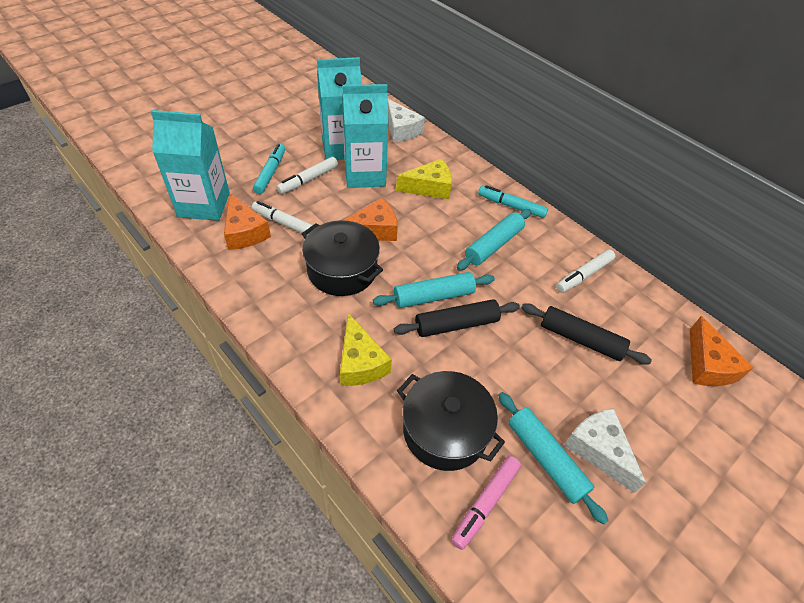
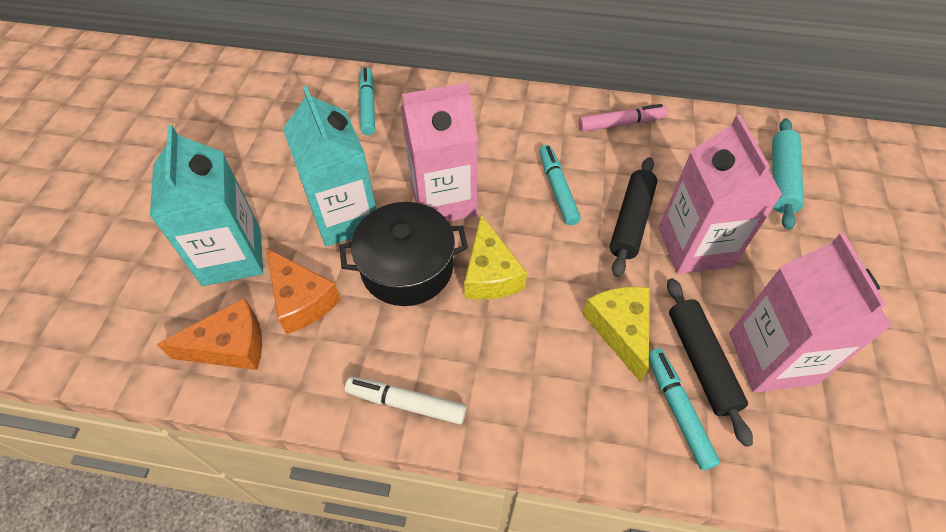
black pot: 2 -> 1
orange cheese: 3 -> 2
pink carton: 0 -> 3
turquoise carton: 3 -> 2
turquoise marker: 2 -> 3
turquoise rolling pin: 3 -> 1
white cheese: 2 -> 0
white marker: 3 -> 1

